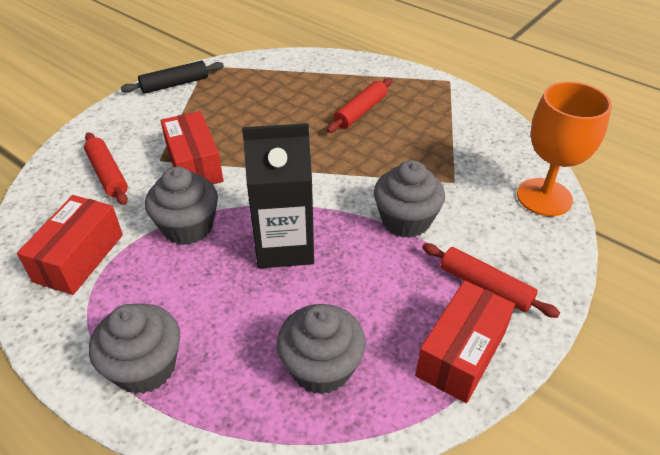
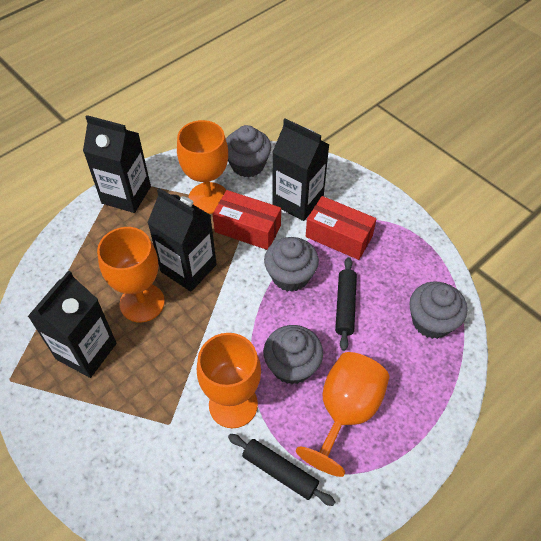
black carton: 1 -> 4
black rolling pin: 1 -> 2
orange goblet: 1 -> 4
red box: 3 -> 2
red rolling pin: 3 -> 0

